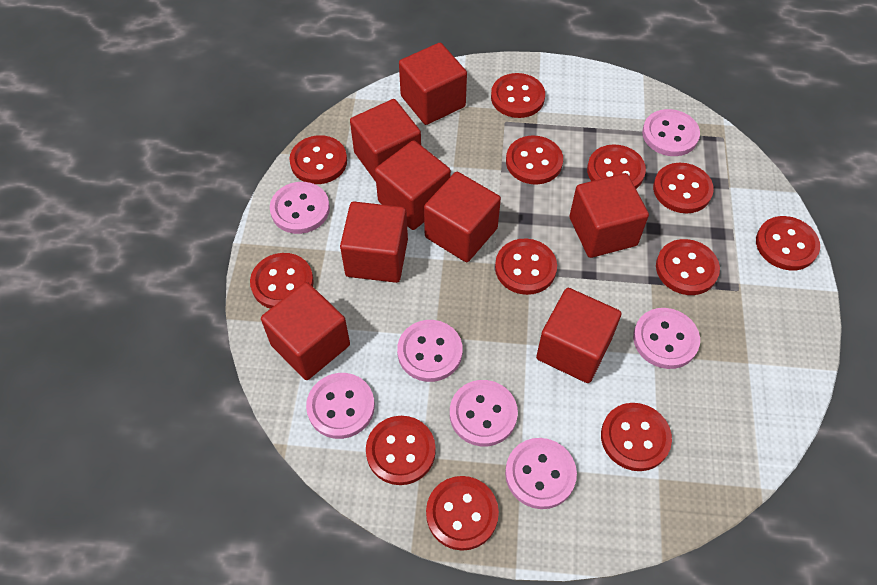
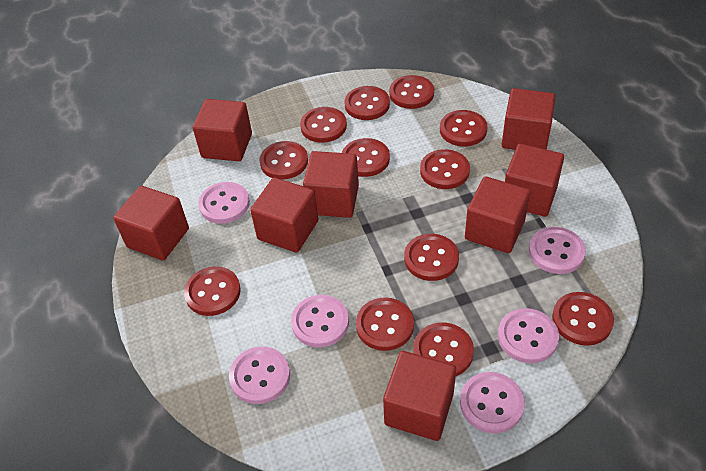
pink button: 7 -> 6

